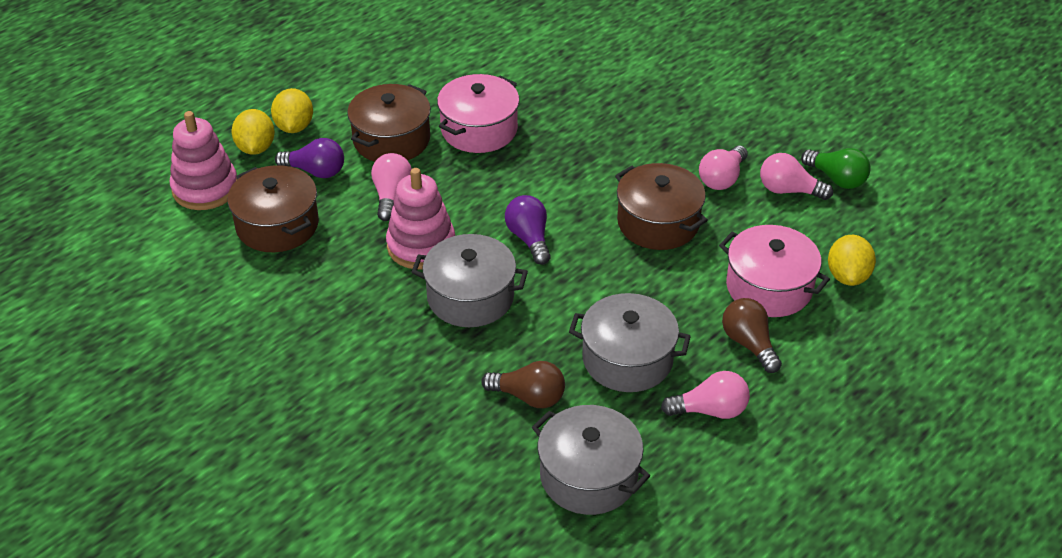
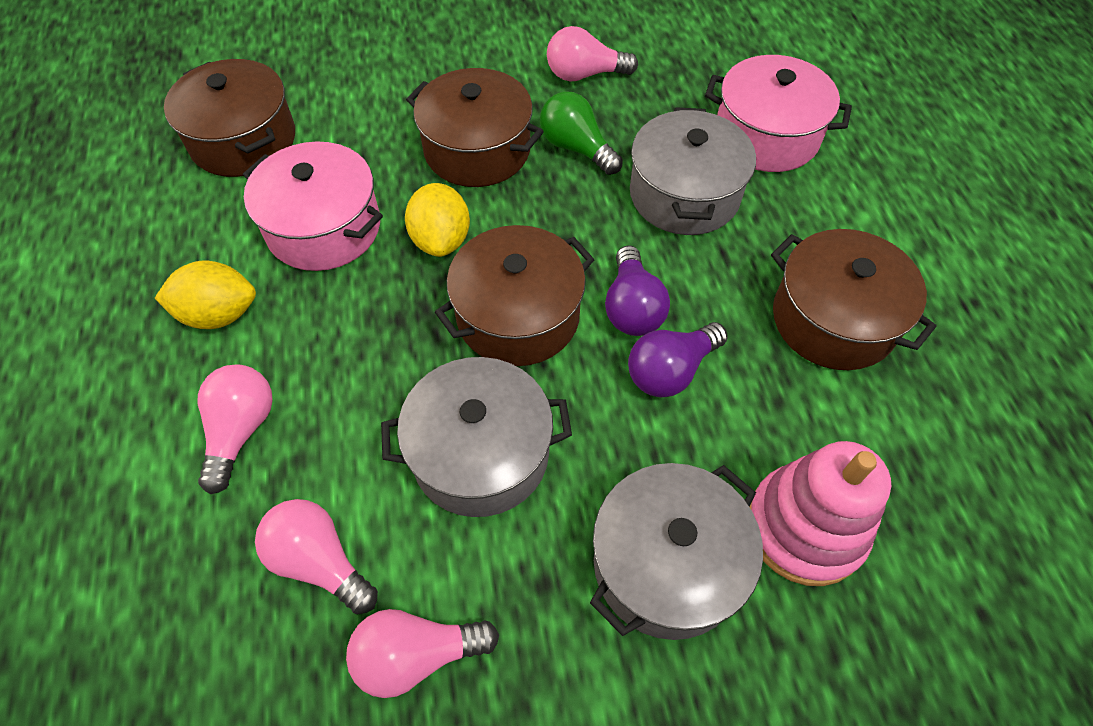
brown light bulb: 2 -> 0
brown pot: 3 -> 4
pink stacking toy: 2 -> 1
yellow lemon: 3 -> 2

